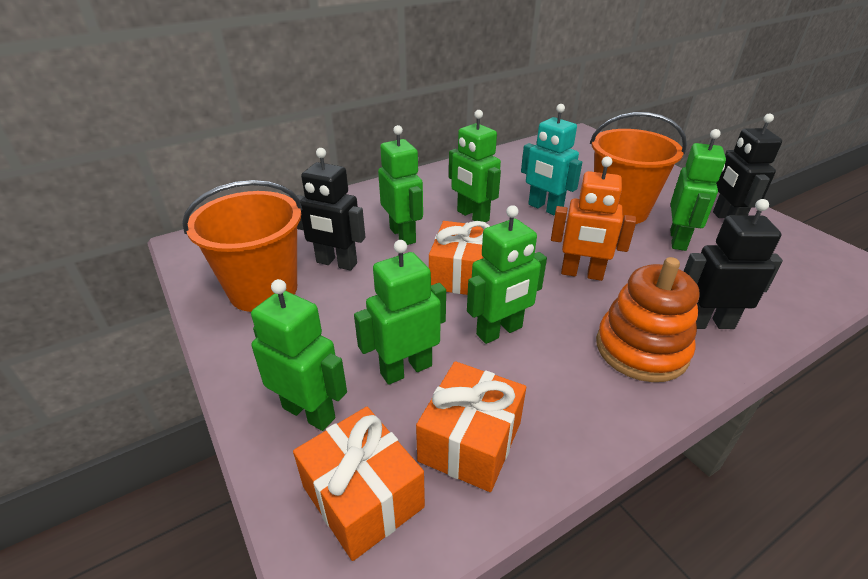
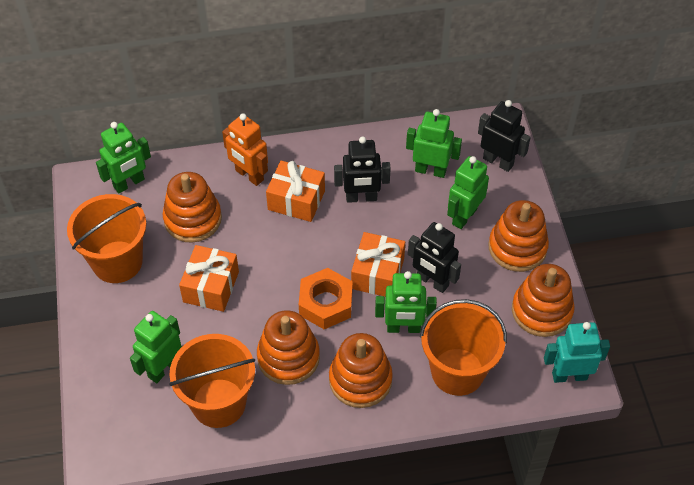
green robot: 6 -> 5
orange bucket: 2 -> 3
orange nut: 0 -> 1
orange stacking toy: 1 -> 5

